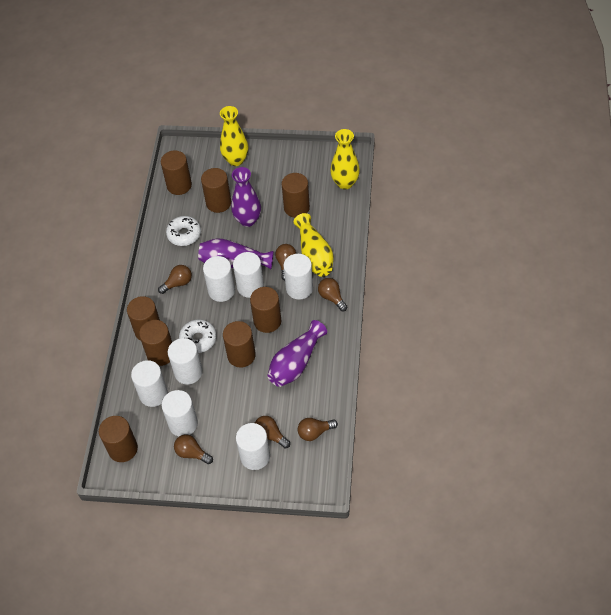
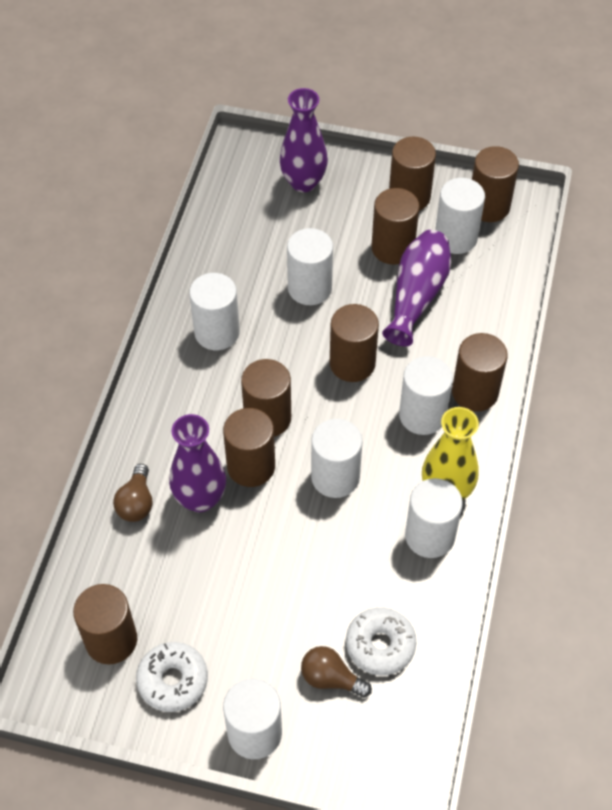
brown light bulb: 6 -> 2
yellow vase: 3 -> 1

